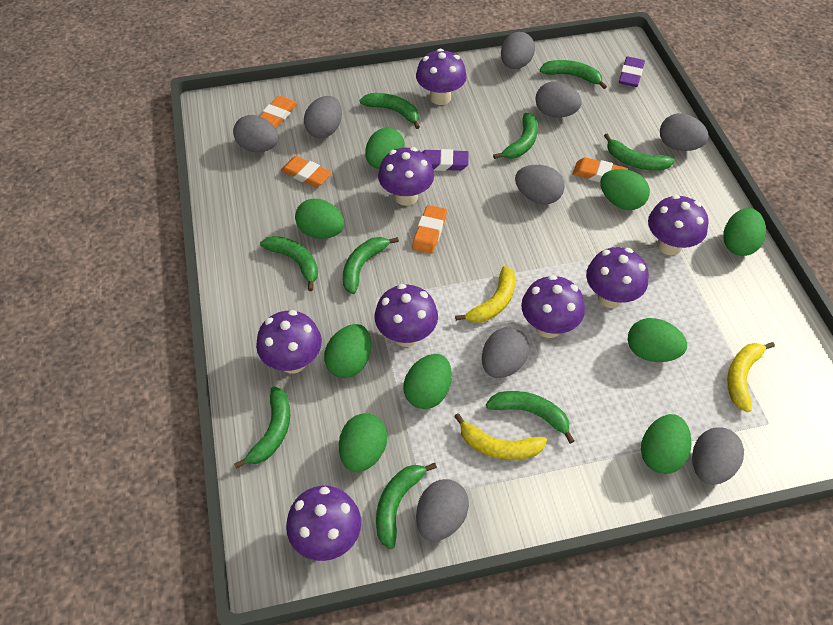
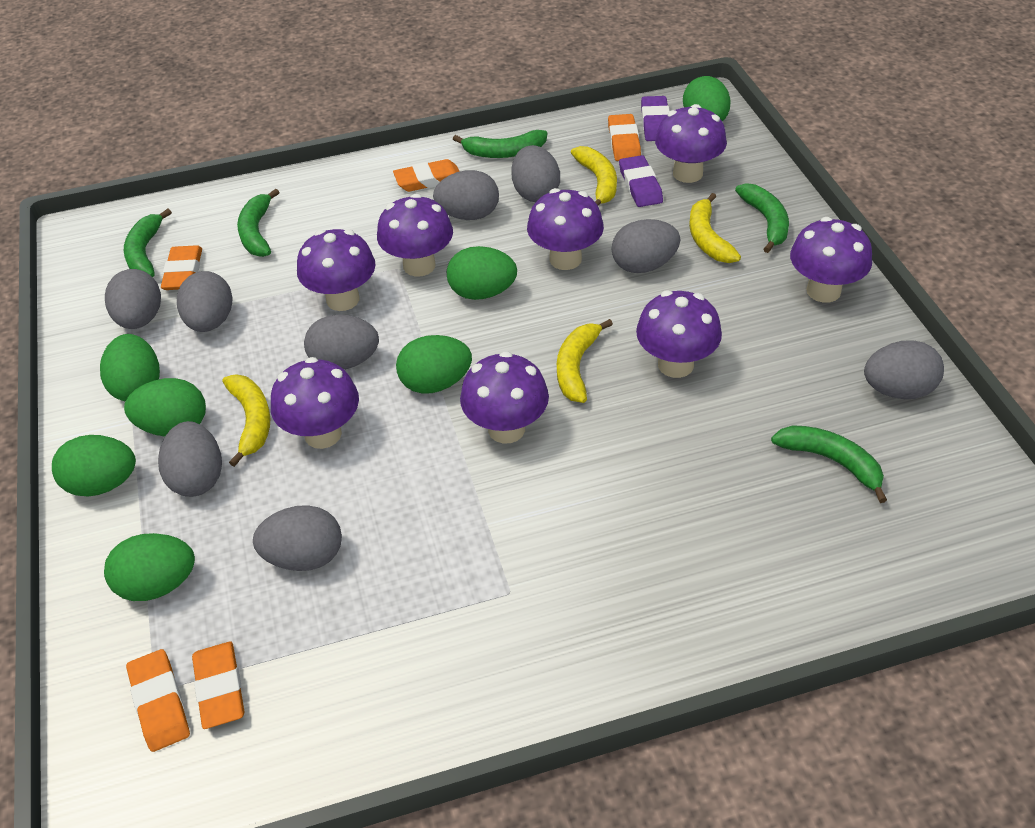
green banana: 9 -> 5
green egg: 9 -> 7
orange eraser: 4 -> 5
yellow banana: 3 -> 4

